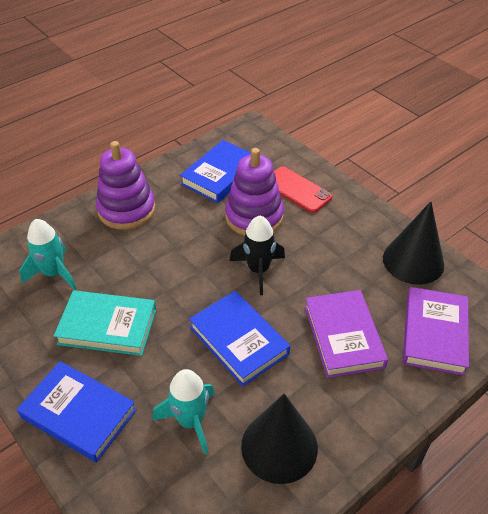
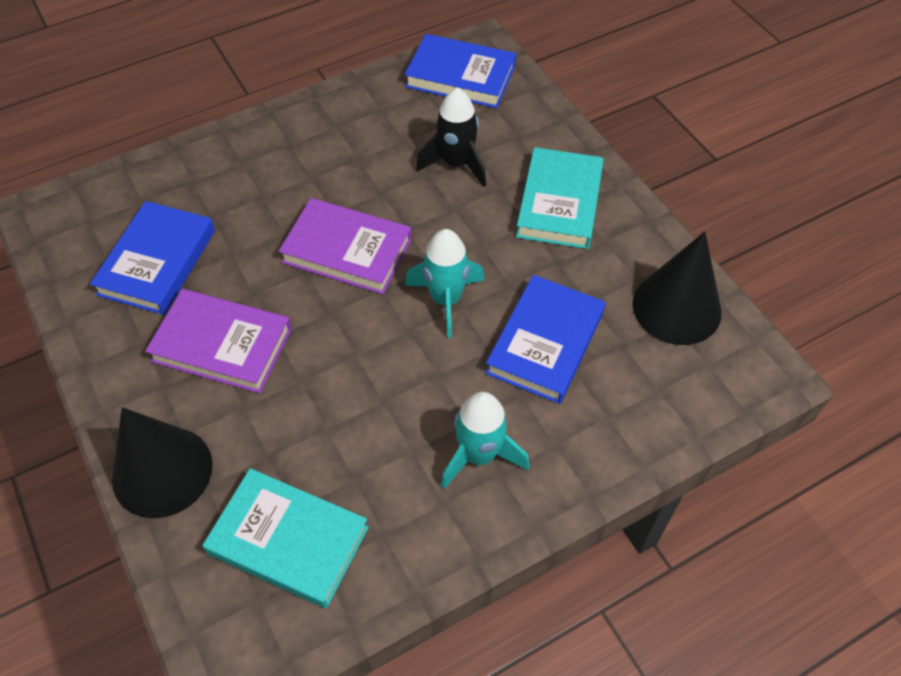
purple stacking toy: 2 -> 0
red phone: 1 -> 0
turquoise book: 1 -> 2

